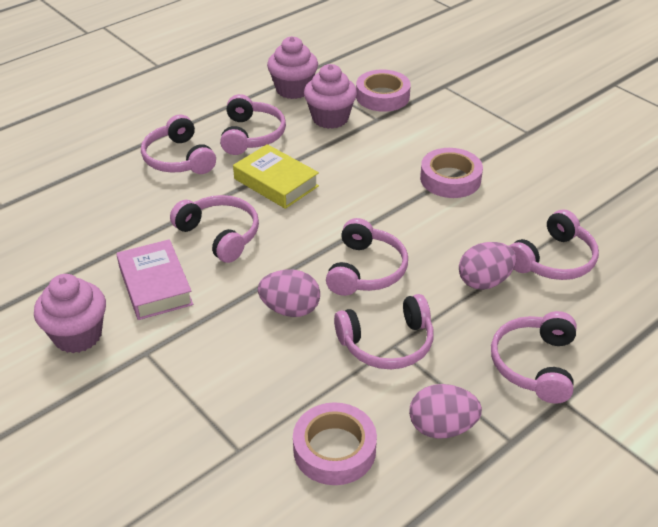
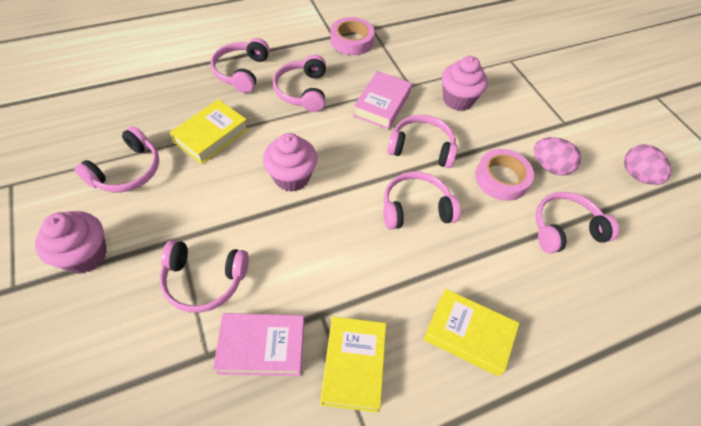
pink book: 1 -> 2
pink egg: 3 -> 2
pink tape: 3 -> 2
yellow book: 1 -> 3

